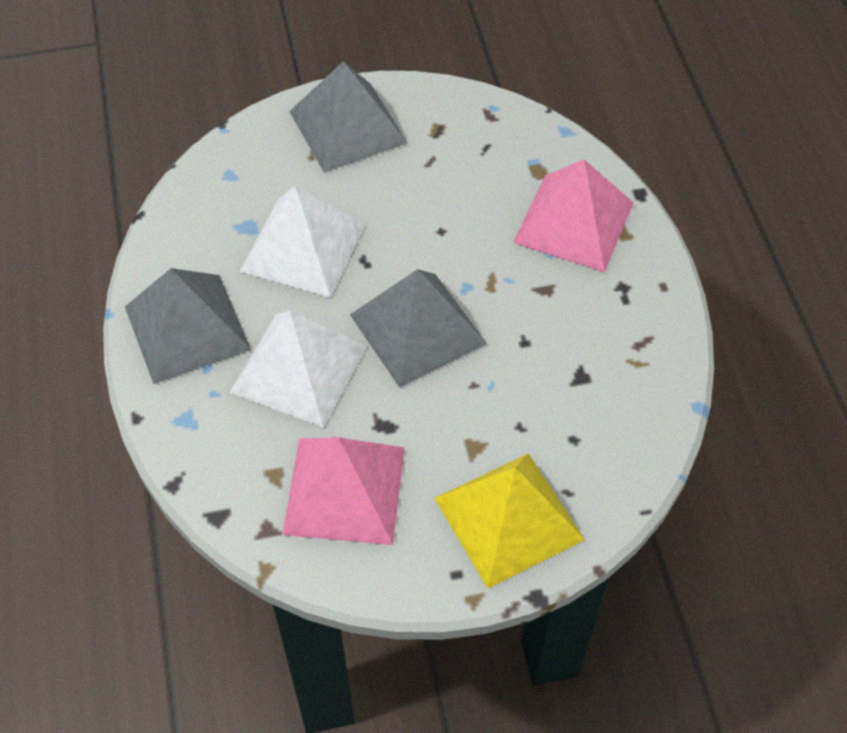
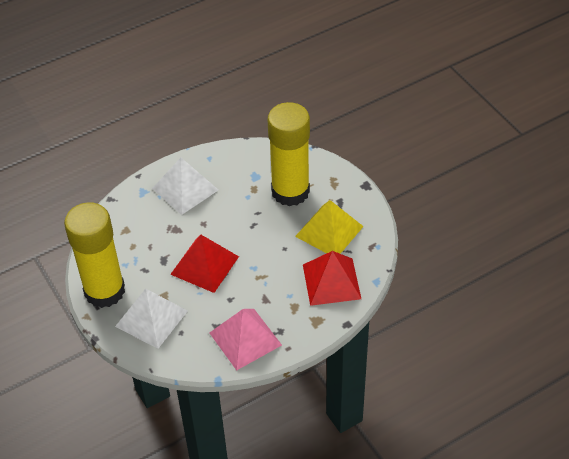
grey pyramid: 3 -> 0
pink pyramid: 2 -> 1
red pyramid: 0 -> 2
yellow glue stick: 0 -> 2

